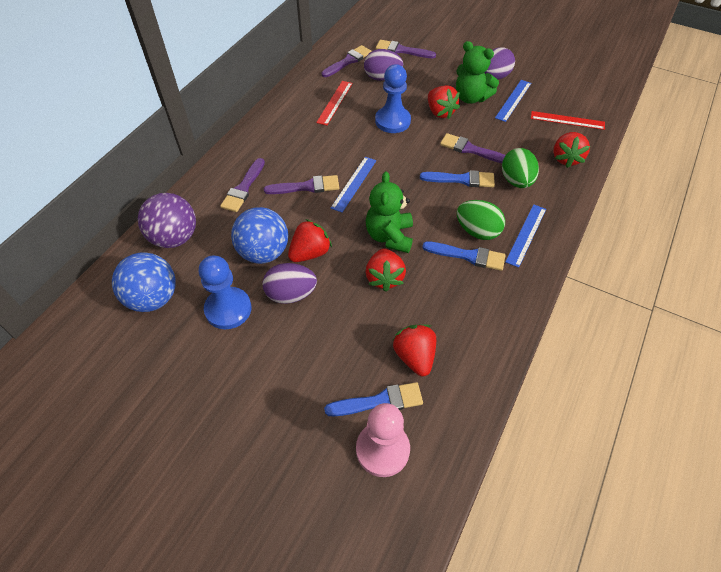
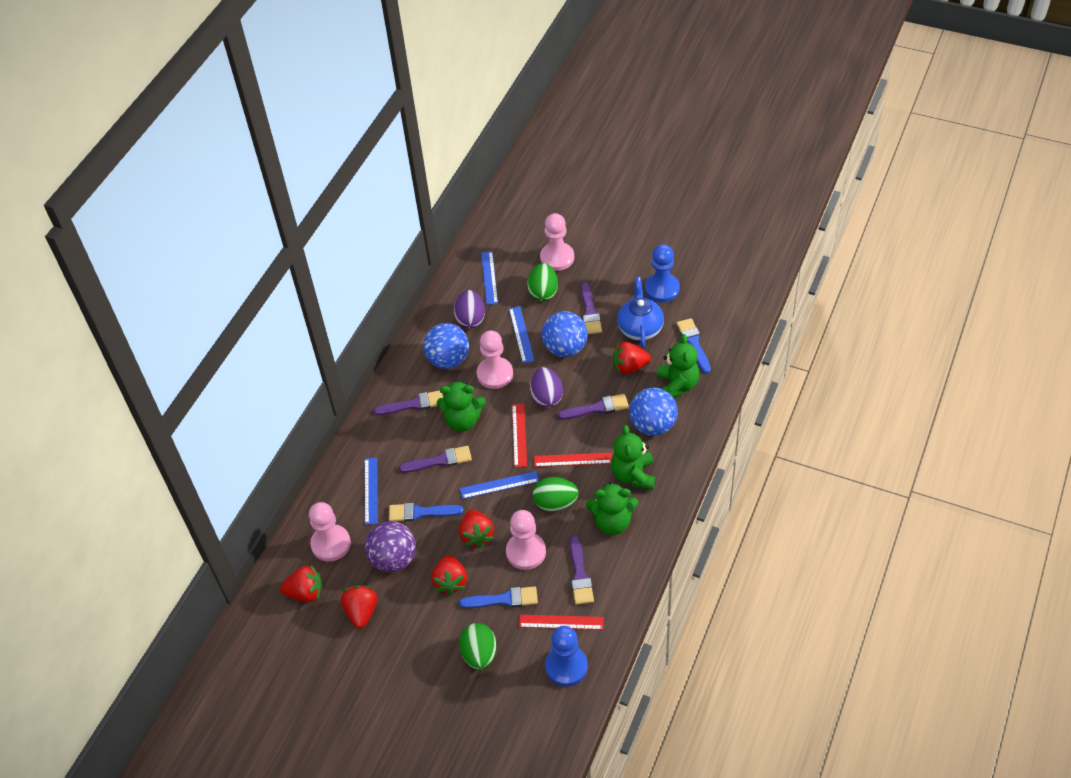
blue ball: 2 -> 3
blue ruler: 3 -> 4
blue teapot: 0 -> 1
green egg: 2 -> 3
green teddy bear: 2 -> 4
pink pawn: 1 -> 4
purple egg: 3 -> 2
red ruler: 2 -> 3

